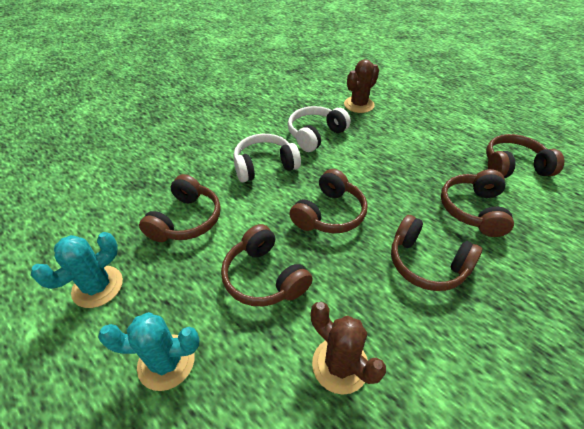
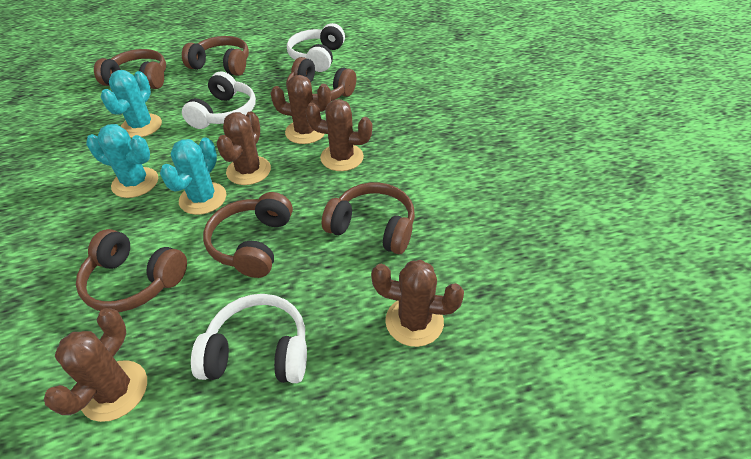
brown cactus: 2 -> 5
turquoise cactus: 2 -> 3
white headphones: 2 -> 3

